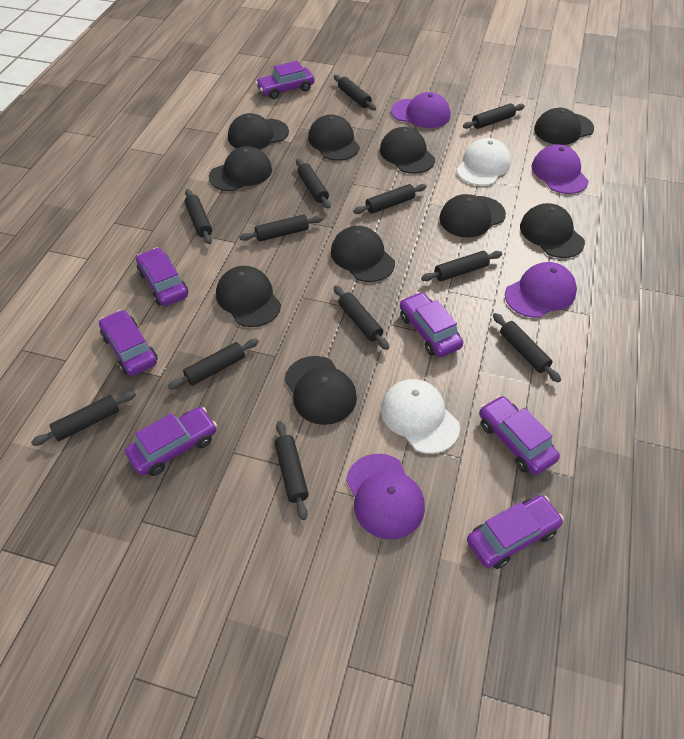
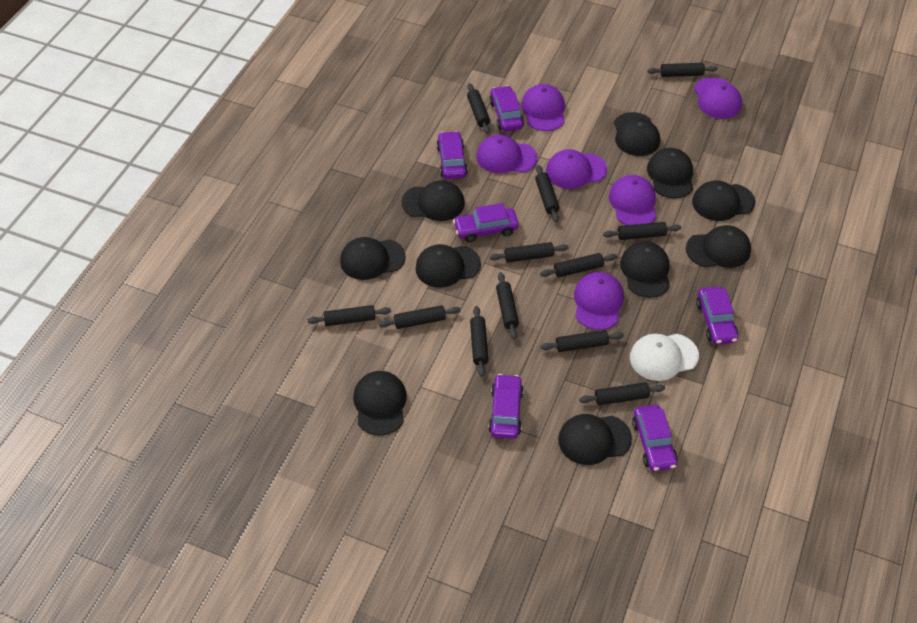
purple cap: 4 -> 6
purple car: 7 -> 6
white cap: 2 -> 1

